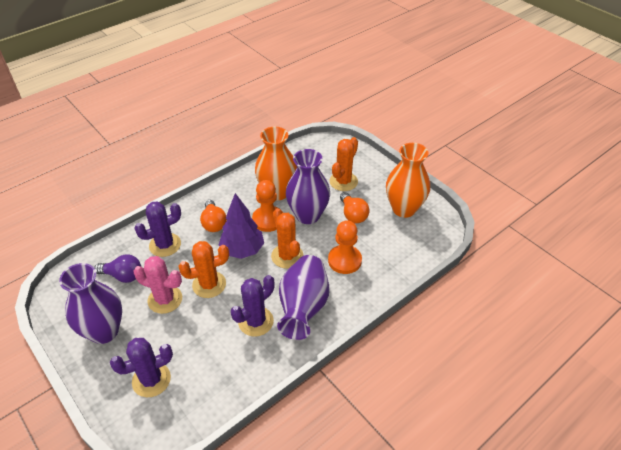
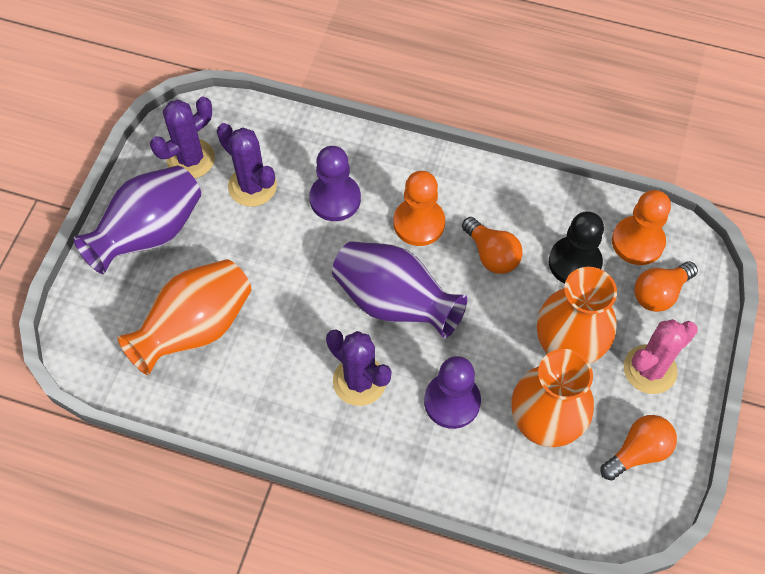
black pawn: 0 -> 1
orange cactus: 3 -> 0
orange light bulb: 2 -> 3
orange vase: 2 -> 3
purple light bulb: 1 -> 0
purple pawn: 0 -> 2
purple tree: 1 -> 0
purple vase: 3 -> 2

